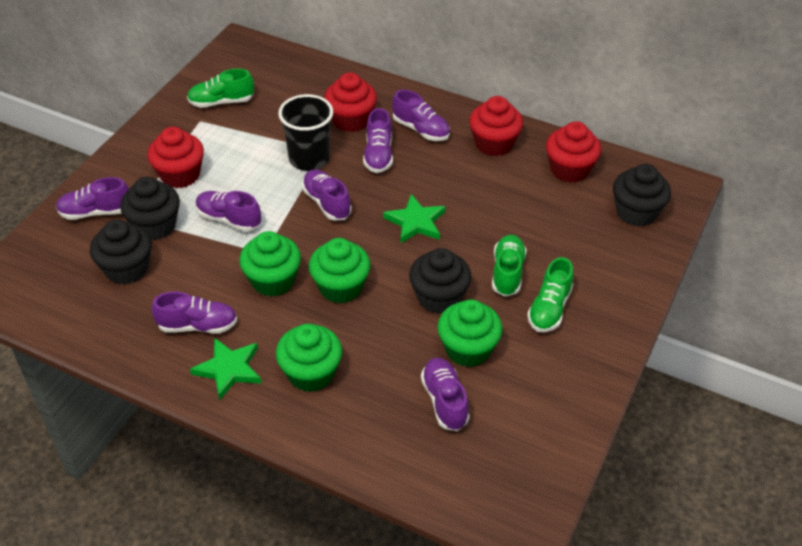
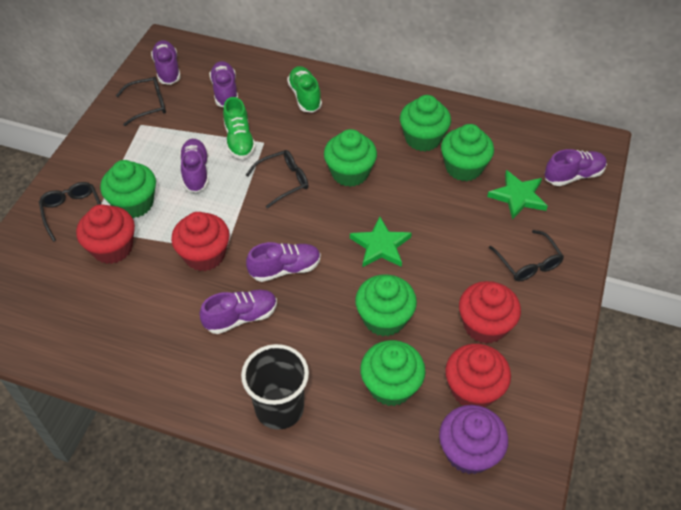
black cupcake: 4 -> 0
black glasses: 0 -> 4
green cupcake: 4 -> 6
green shoe: 3 -> 2
purple cupcake: 0 -> 1
purple shoe: 7 -> 6

